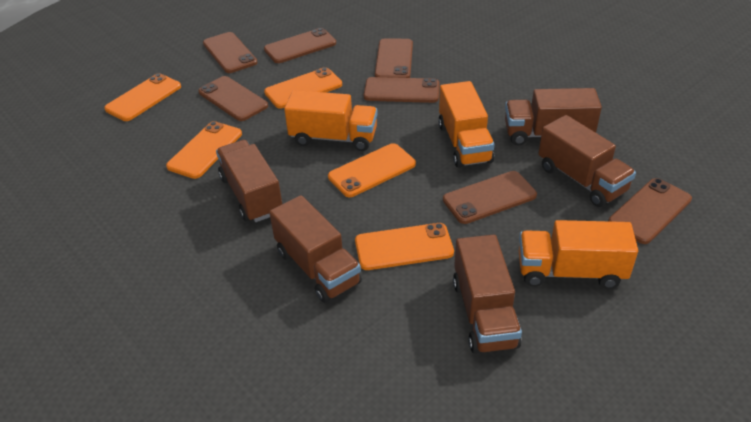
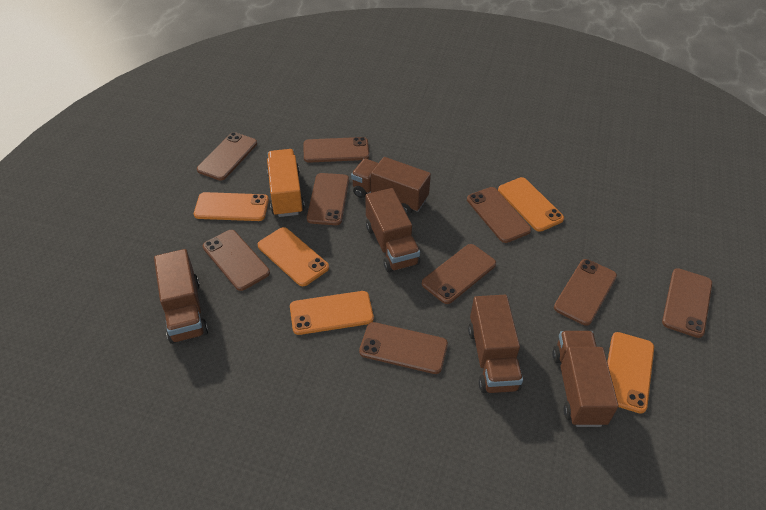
brown phone: 7 -> 9
orange truck: 3 -> 1

